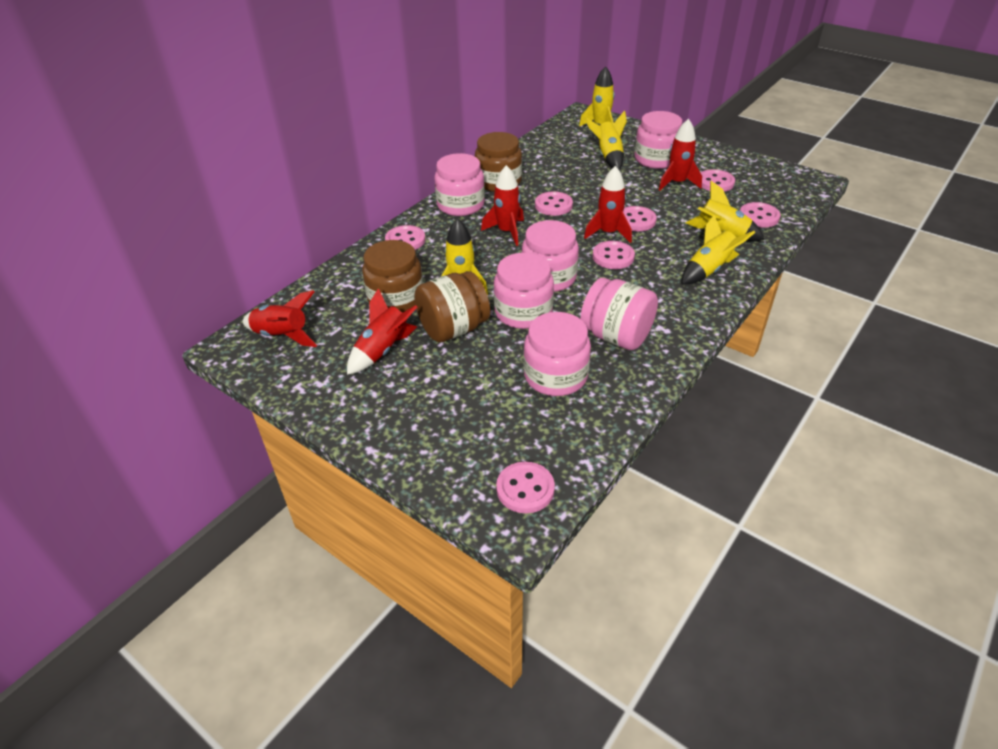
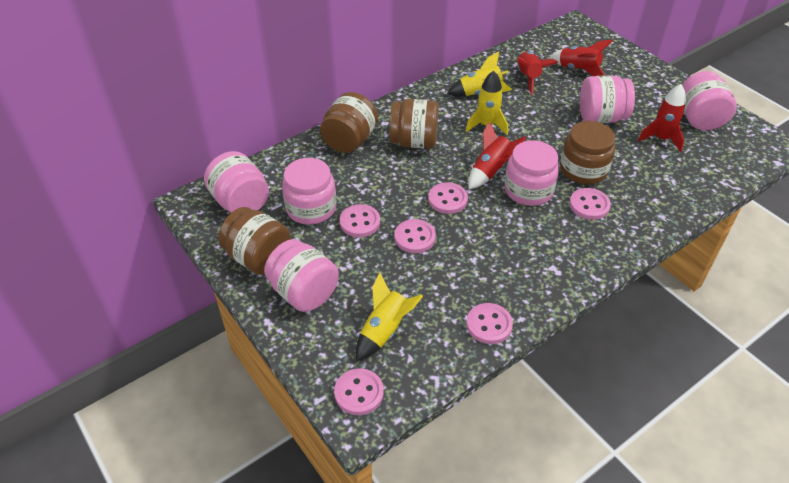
brown jar: 3 -> 4
pink button: 7 -> 6
red rocket: 5 -> 4
yellow rocket: 5 -> 3

